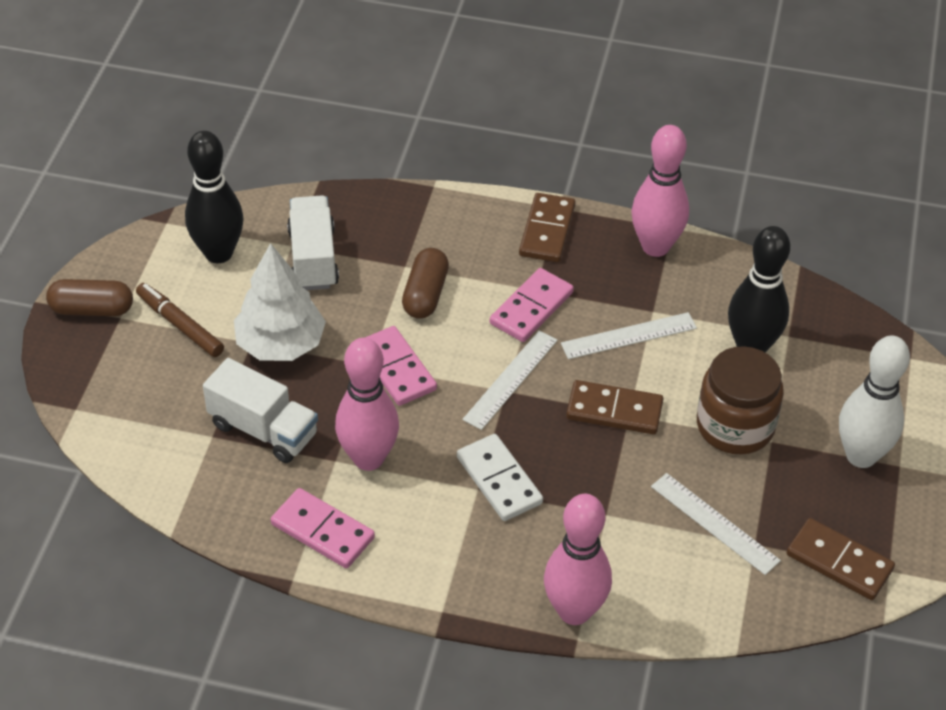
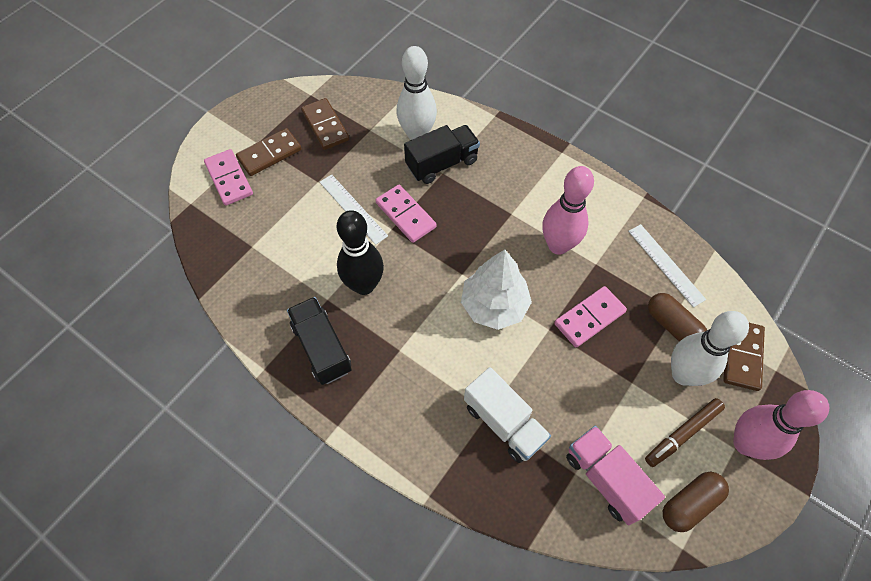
black bowling pin: 2 -> 1
black truck: 0 -> 2
brown jar: 1 -> 0
pink bowling pin: 3 -> 2
pink truck: 0 -> 1
white bowling pin: 1 -> 2
white domino: 1 -> 0
white ruler: 3 -> 2
white truck: 2 -> 1

